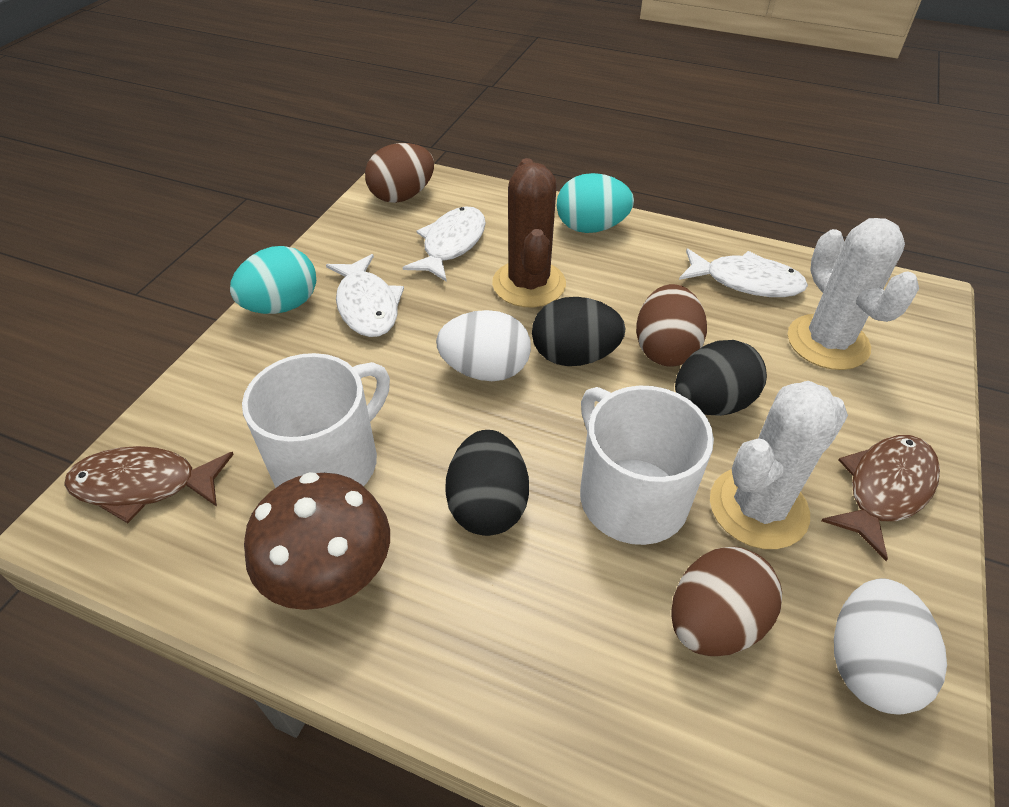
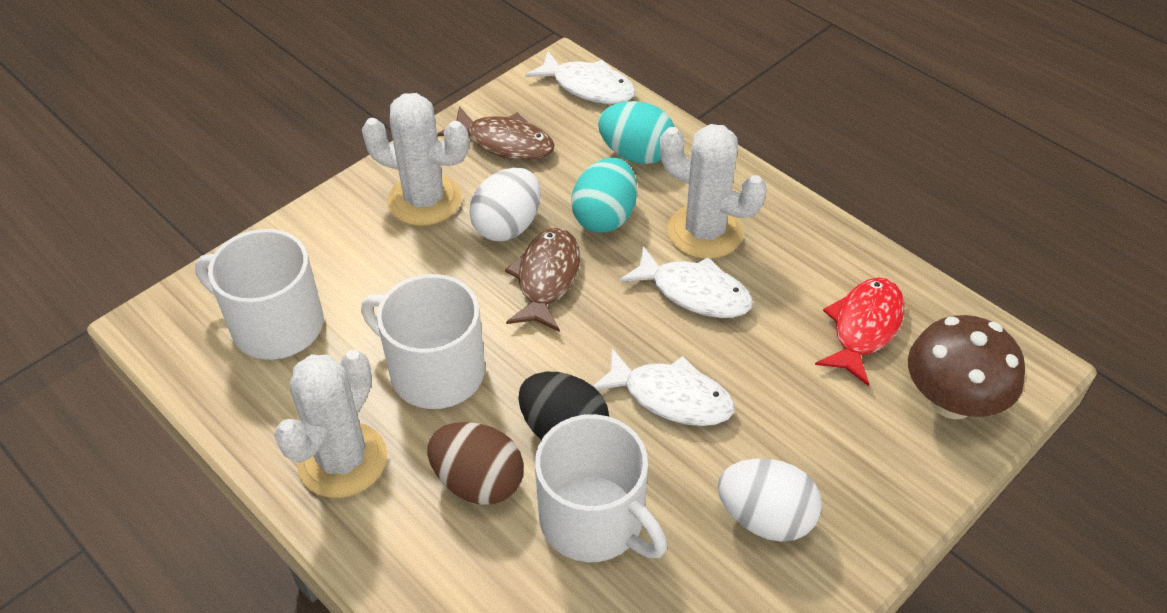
black egg: 3 -> 1
brown cactus: 1 -> 0
brown egg: 3 -> 1
red fish: 0 -> 1
white cactus: 2 -> 3
white mug: 2 -> 3

